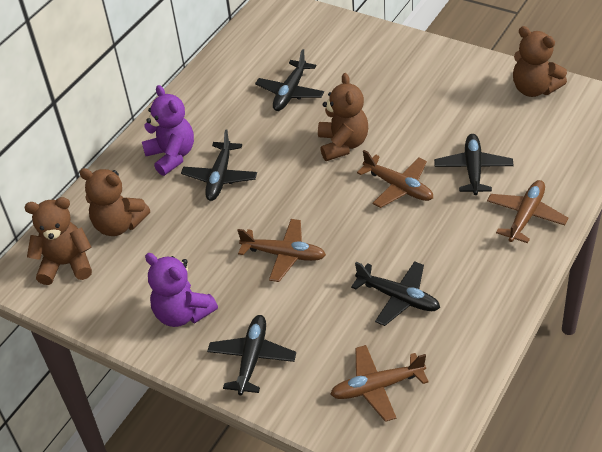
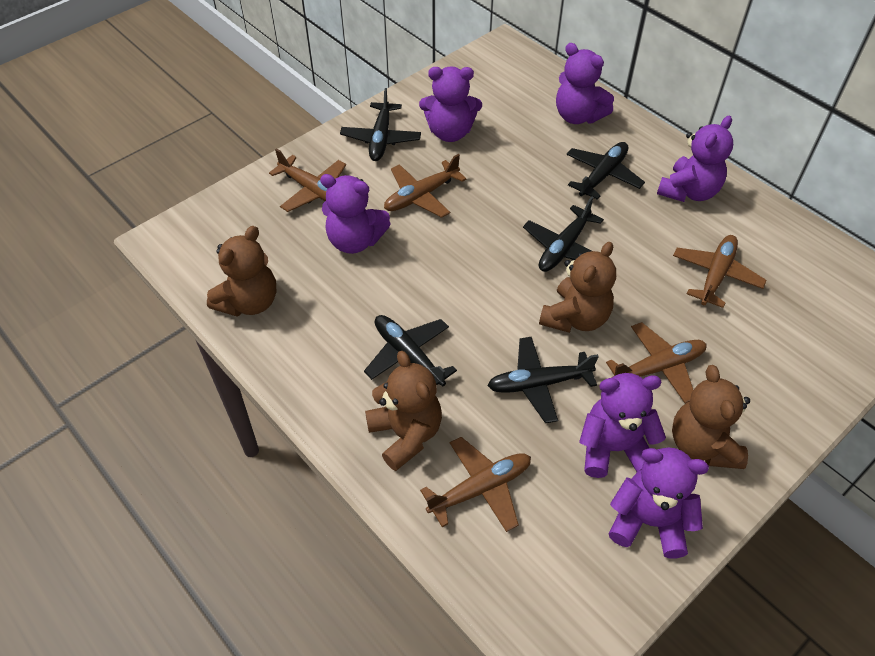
brown plane: 4 -> 5
purple teddy bear: 2 -> 6

